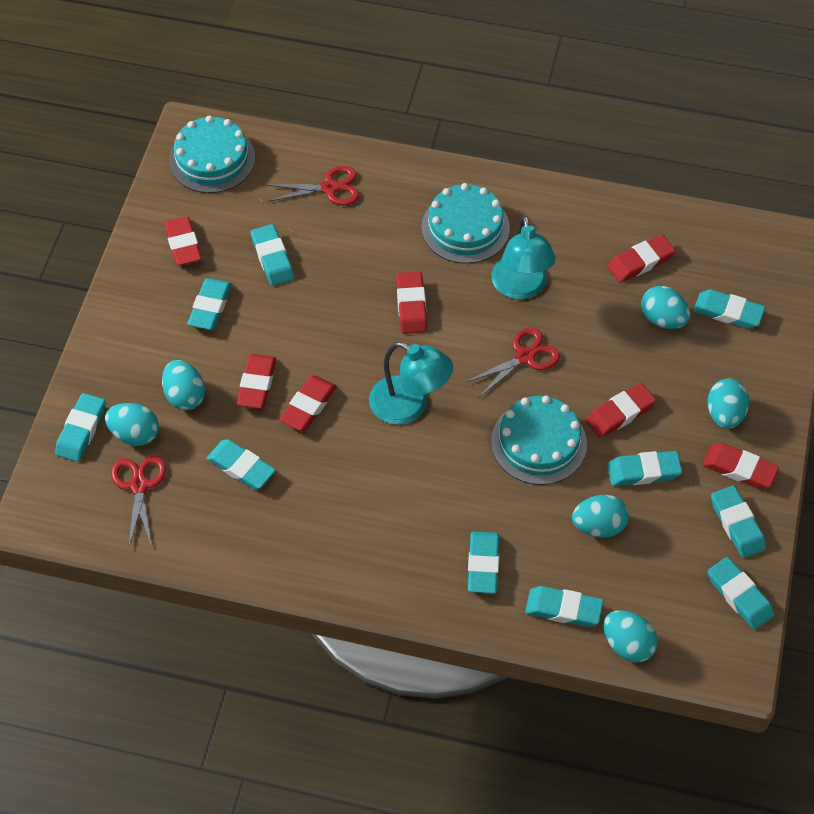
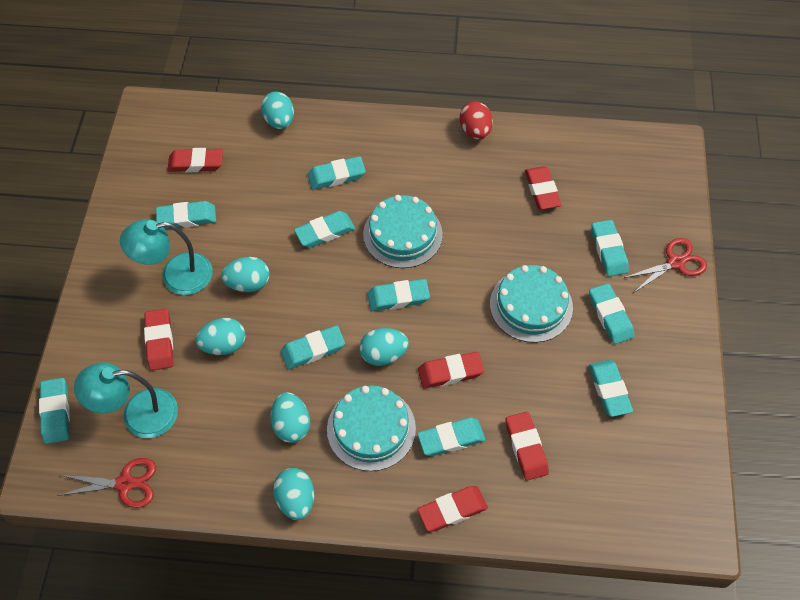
red egg: 0 -> 1
red eraser: 7 -> 6
red scissors: 3 -> 2

